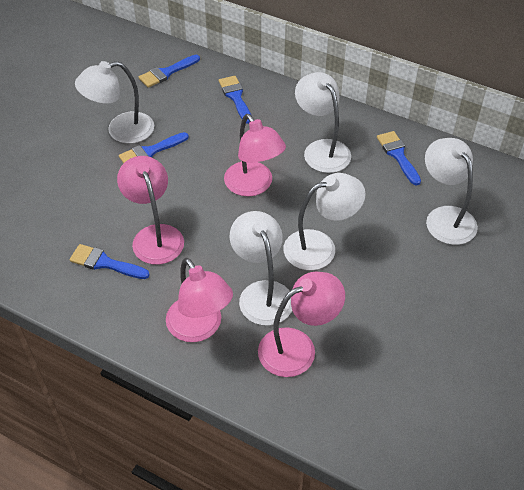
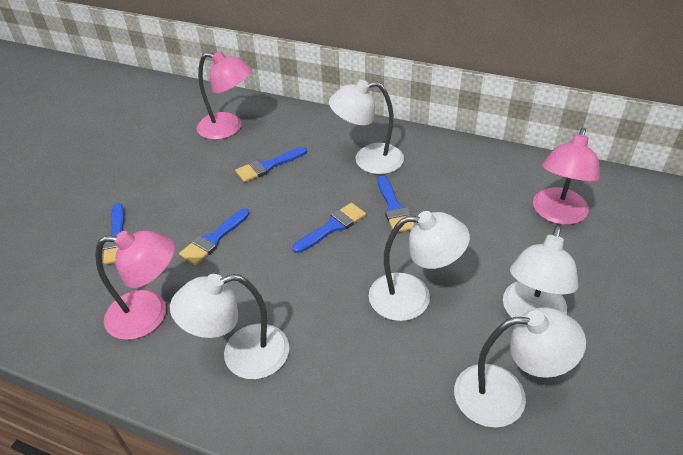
pink lamp: 4 -> 3

